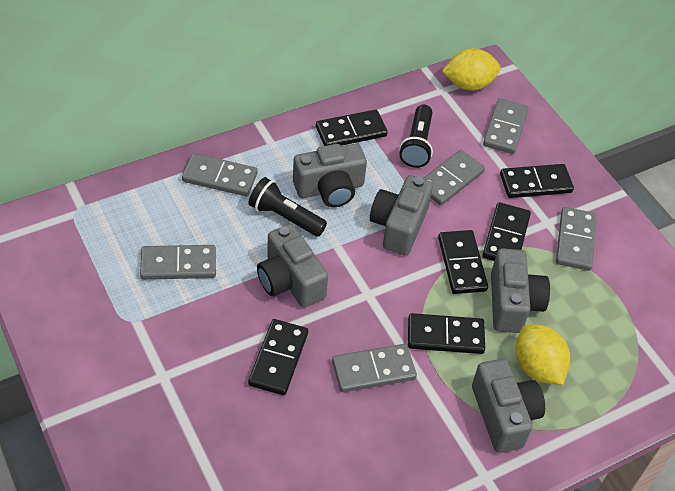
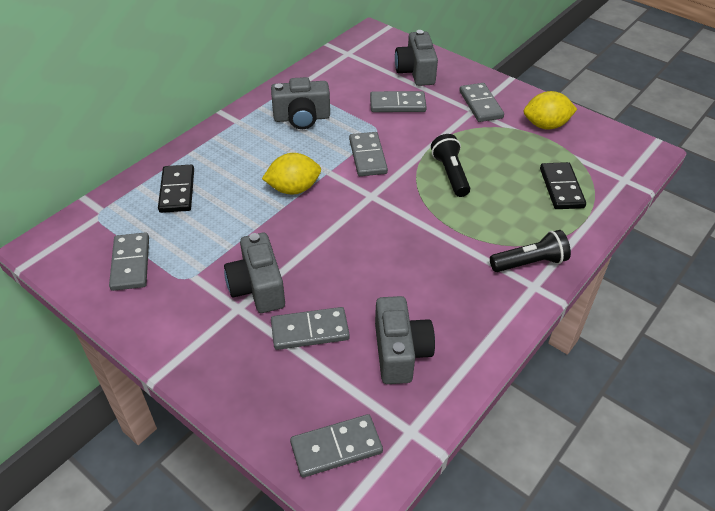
black domino: 6 -> 2
grey camera: 5 -> 4

